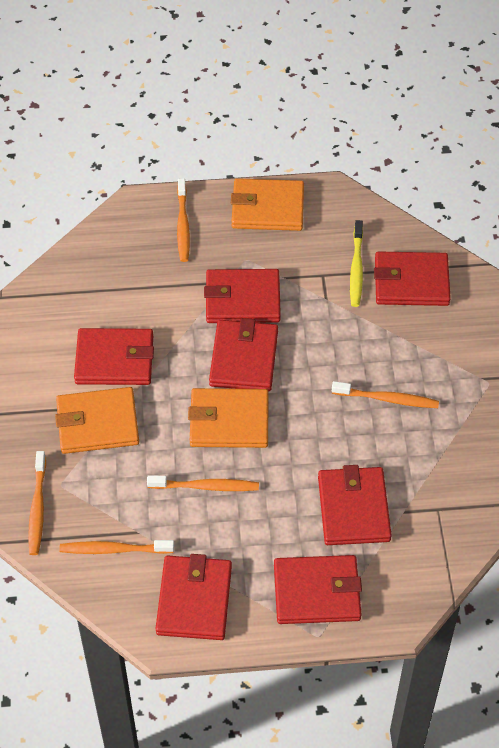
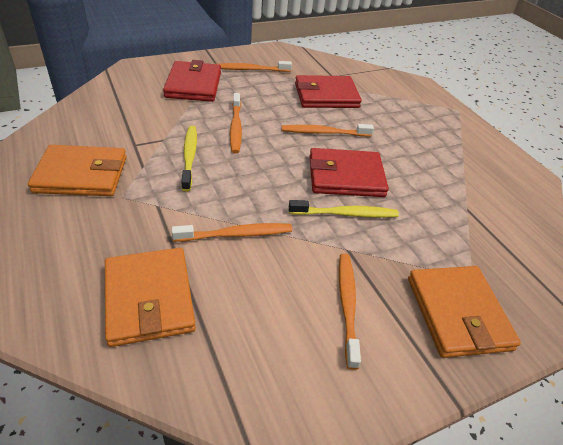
red wallet: 7 -> 3
yellow toothbrush: 1 -> 2

